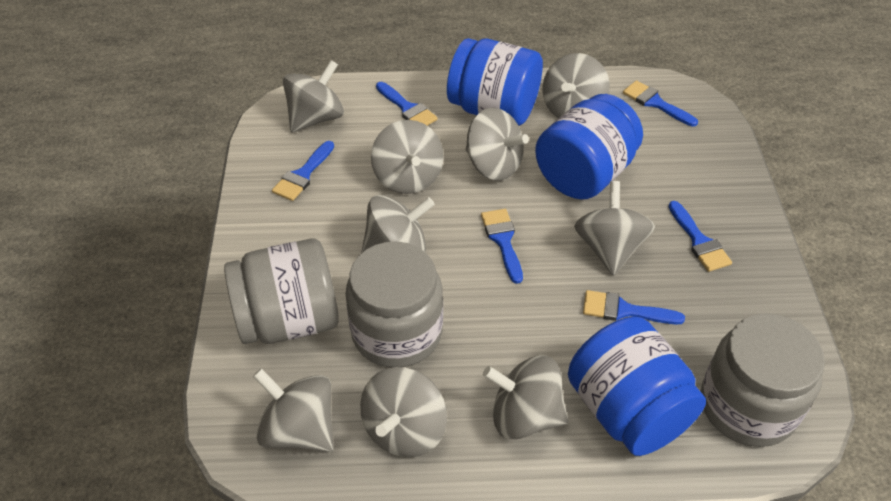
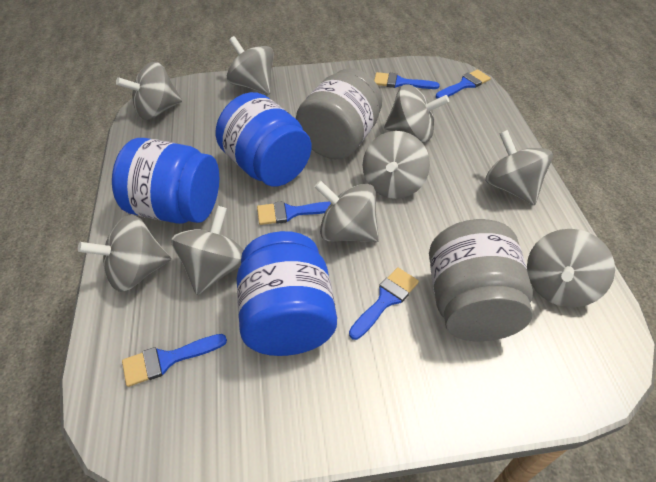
blue brush: 6 -> 5
grey jar: 3 -> 2

